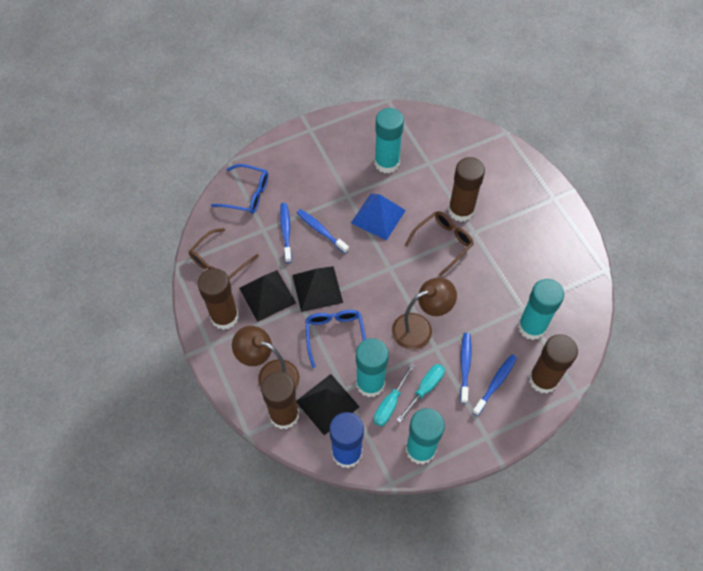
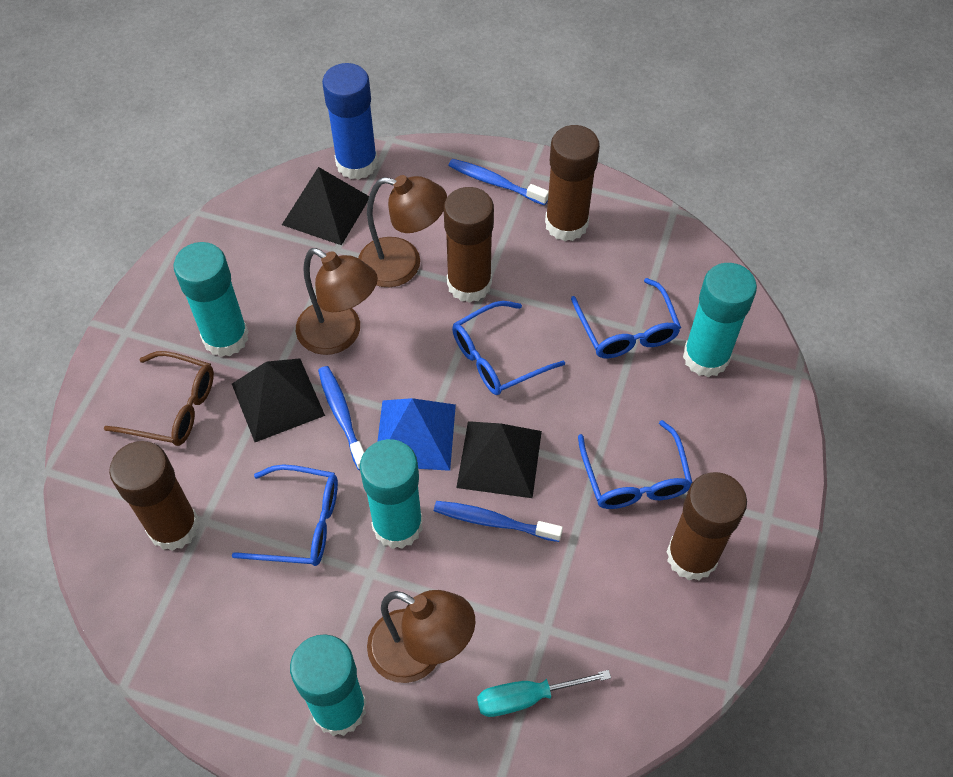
blue glasses: 2 -> 4
blue toothbrush: 4 -> 3
brown glasses: 2 -> 1
brown lamp: 2 -> 3
turquoise screwdriver: 2 -> 1

